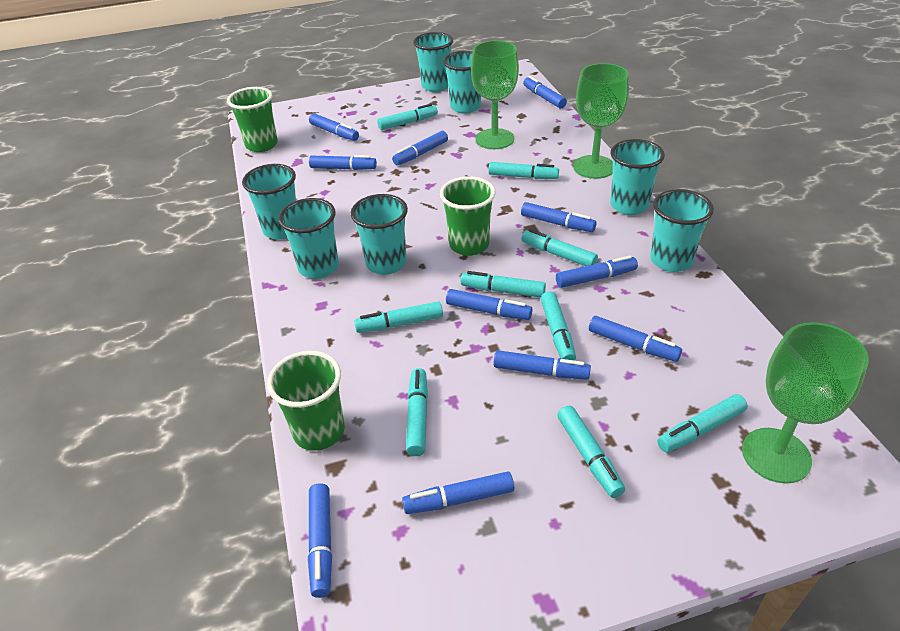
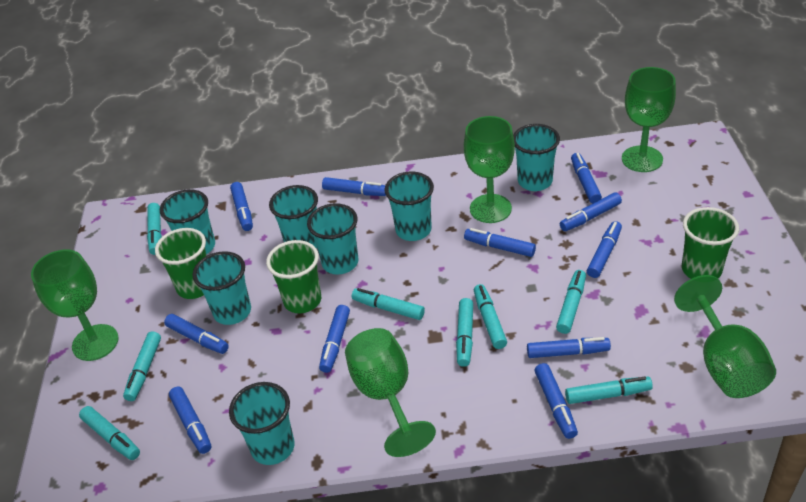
green goblet: 3 -> 5
turquoise marker: 9 -> 8

